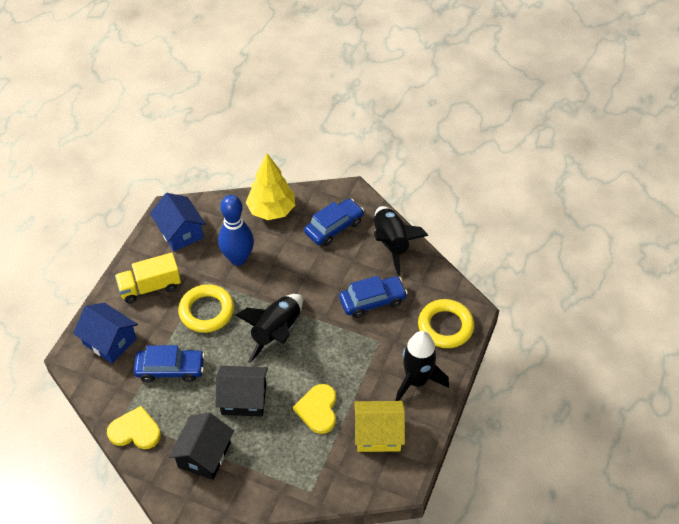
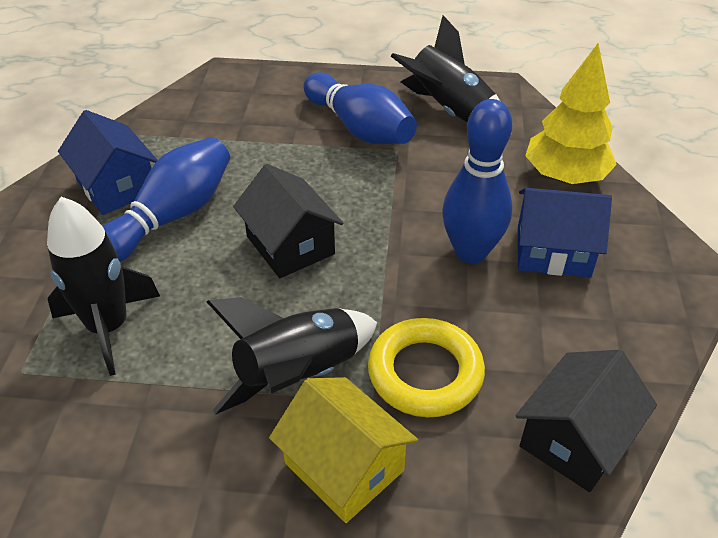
blue bowling pin: 1 -> 3
blue car: 3 -> 0
yellow heart: 2 -> 0
yellow ring: 2 -> 1
yellow truck: 1 -> 0

